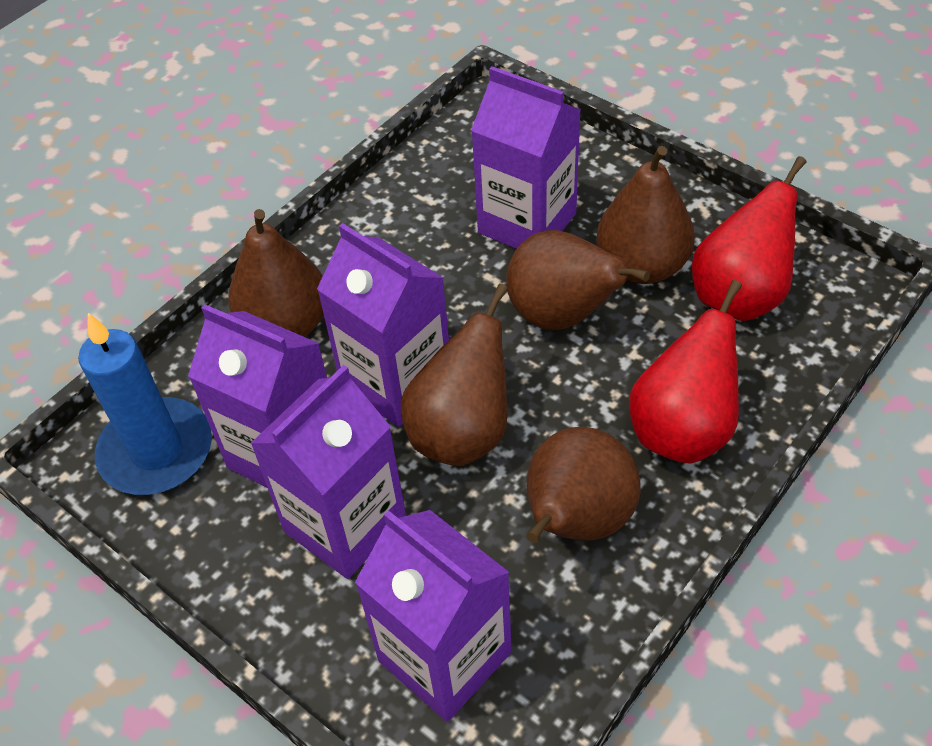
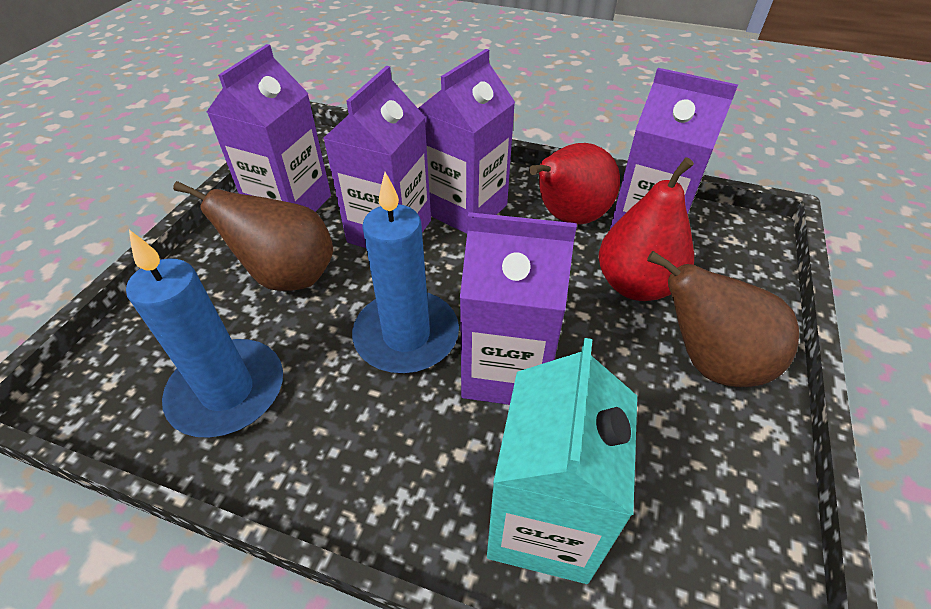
blue candle: 1 -> 2
brown pear: 5 -> 2
turquoise carton: 0 -> 1

